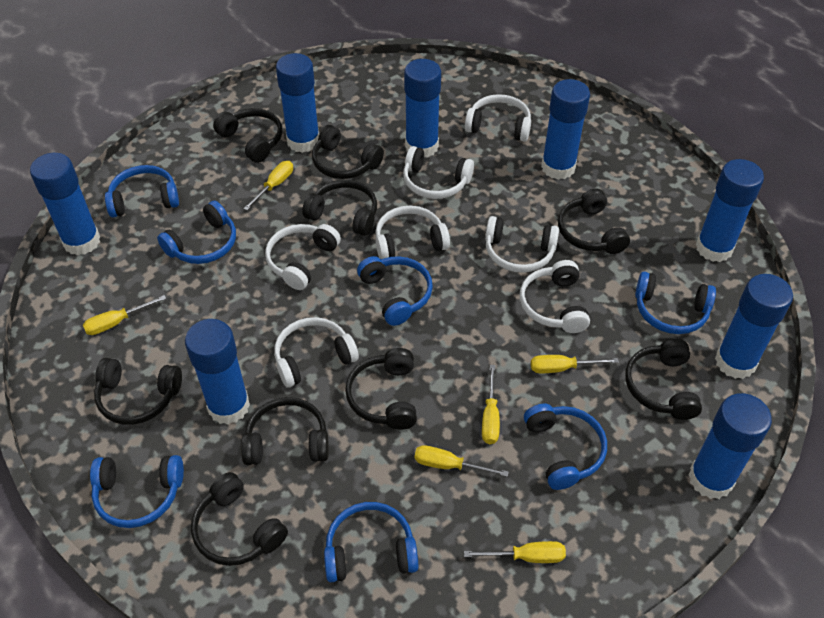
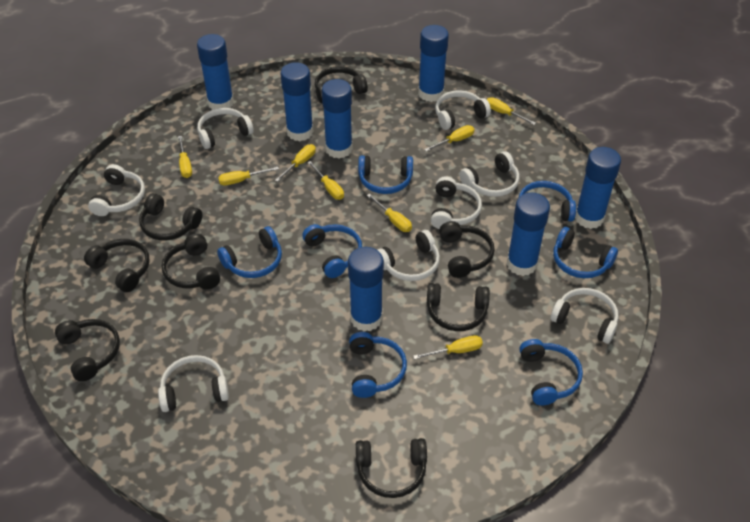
black headphones: 9 -> 8
blue glue stick: 8 -> 7
white headphones: 7 -> 8
yellow screwdriver: 6 -> 8

